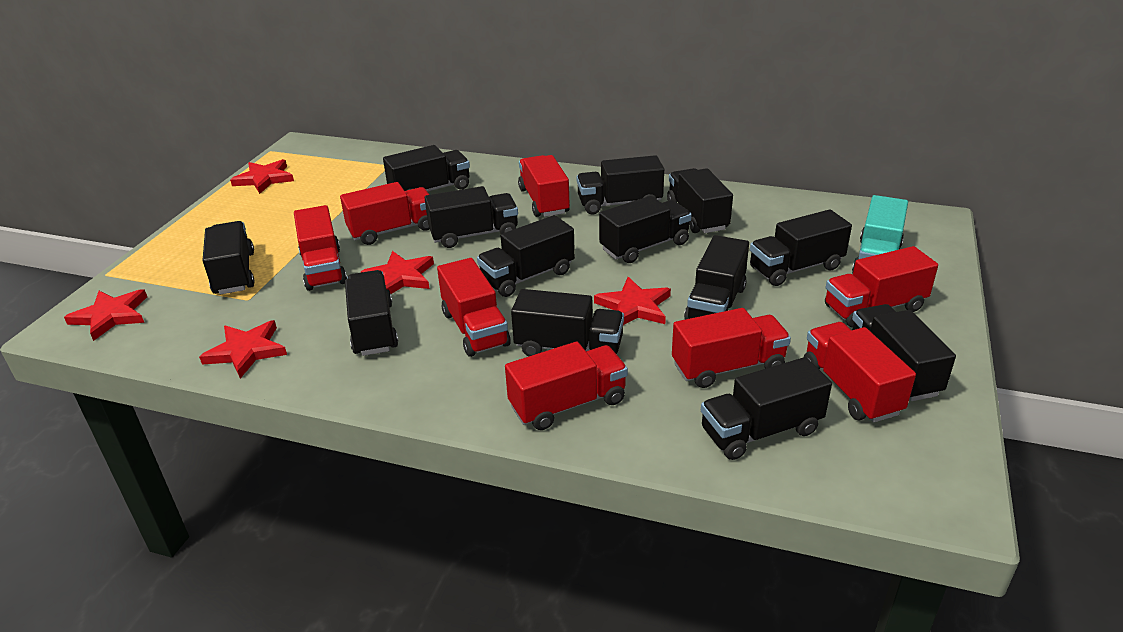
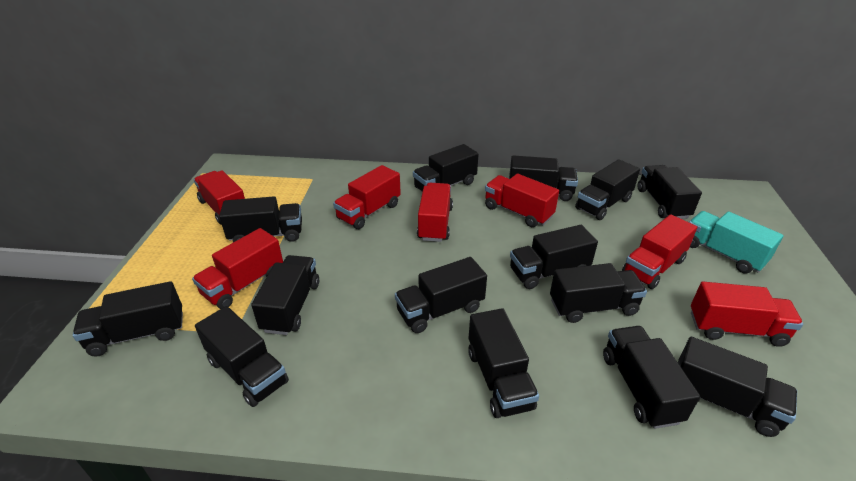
black truck: 13 -> 14
red star: 5 -> 0
red truck: 8 -> 7

